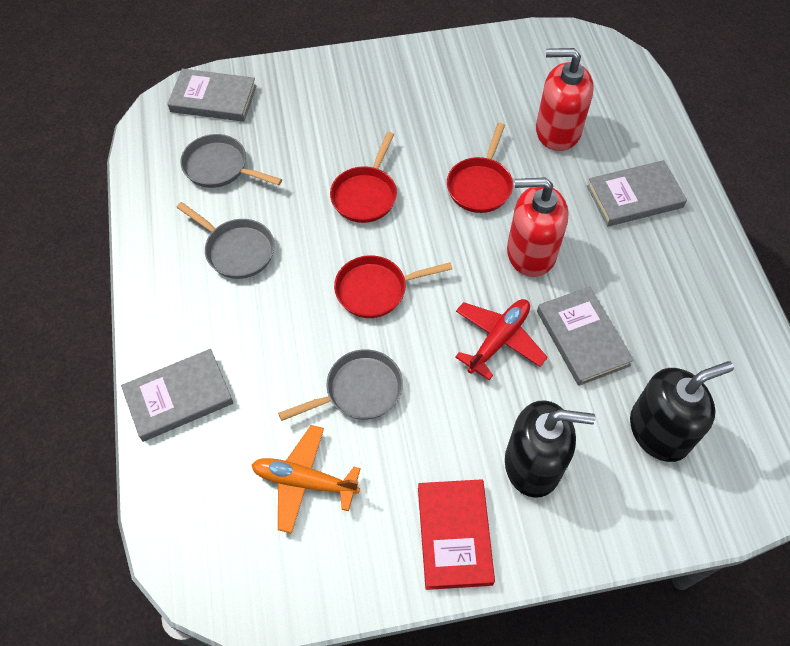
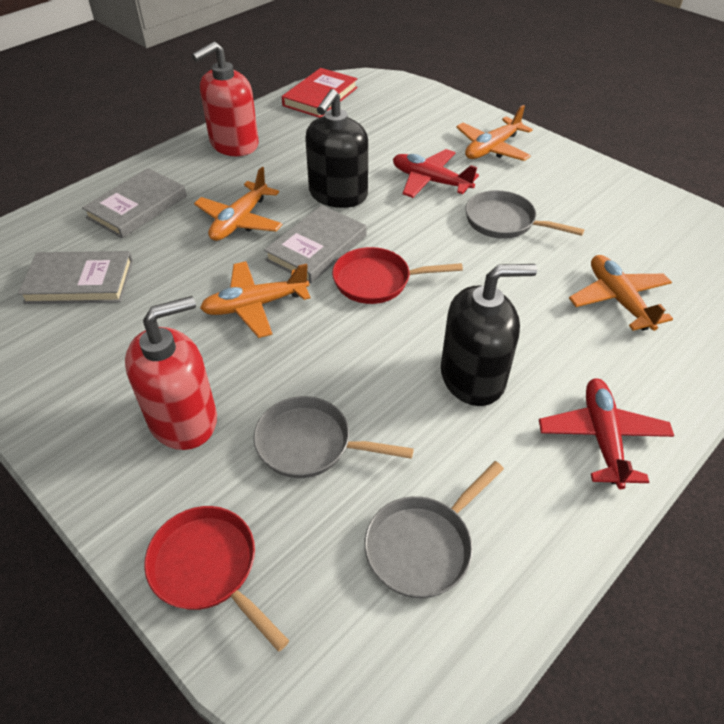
grey book: 4 -> 3
orange plane: 1 -> 4
red pan: 3 -> 2
red plane: 1 -> 2

